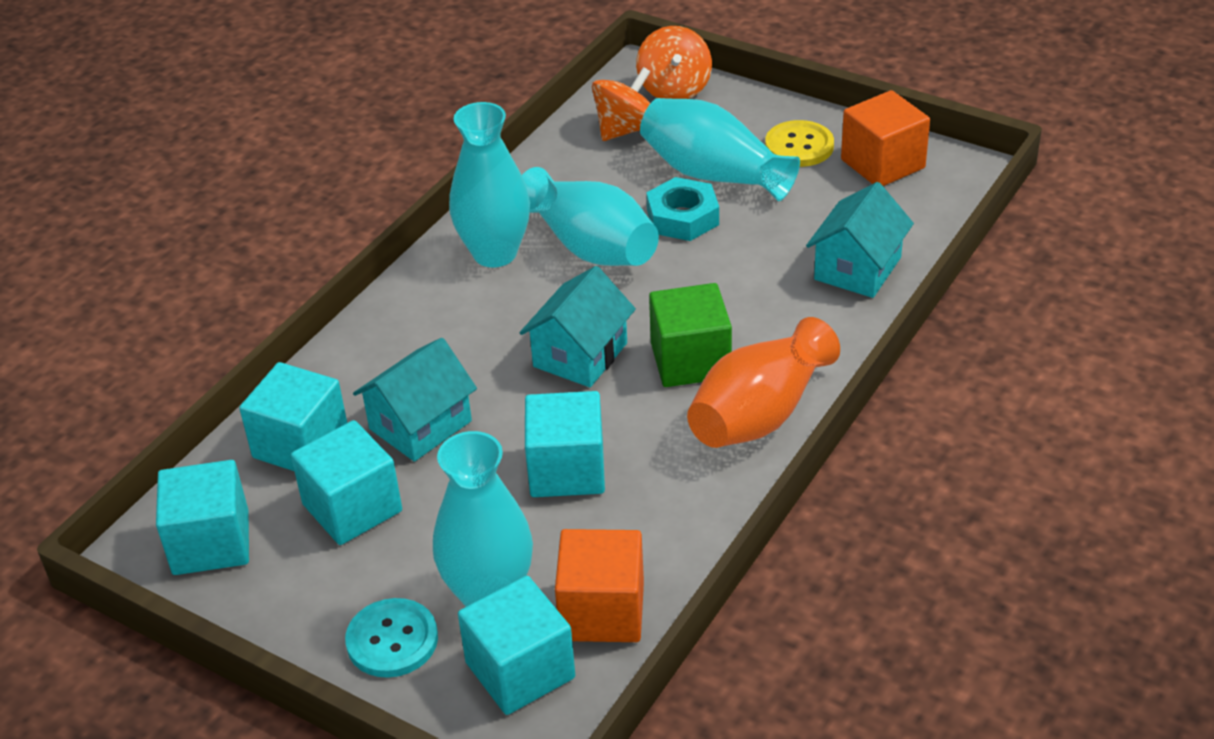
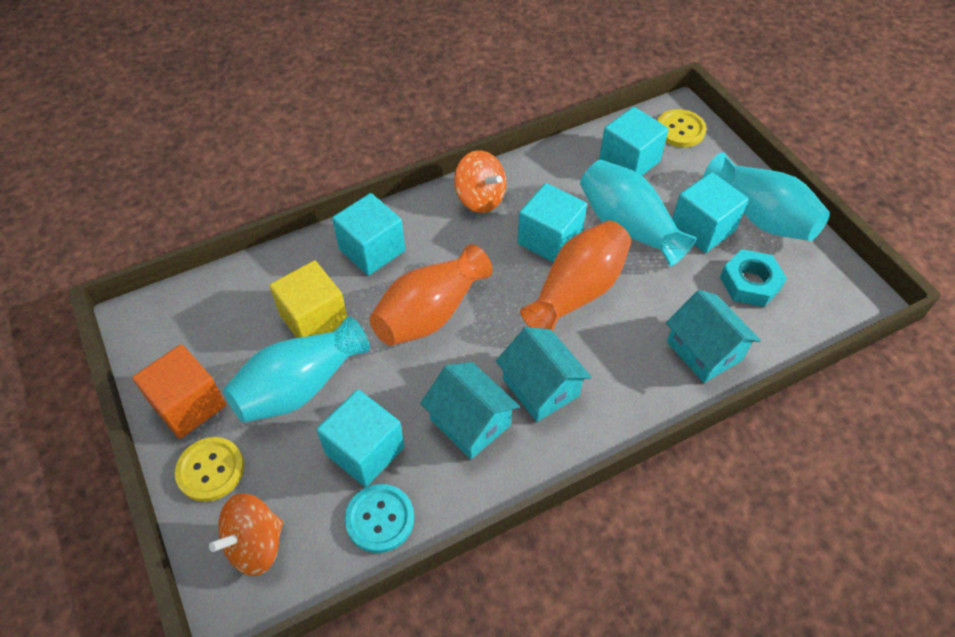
green cube: 1 -> 0
orange cube: 2 -> 1
orange vase: 1 -> 2
turquoise vase: 4 -> 3
yellow button: 1 -> 2
yellow cube: 0 -> 1

